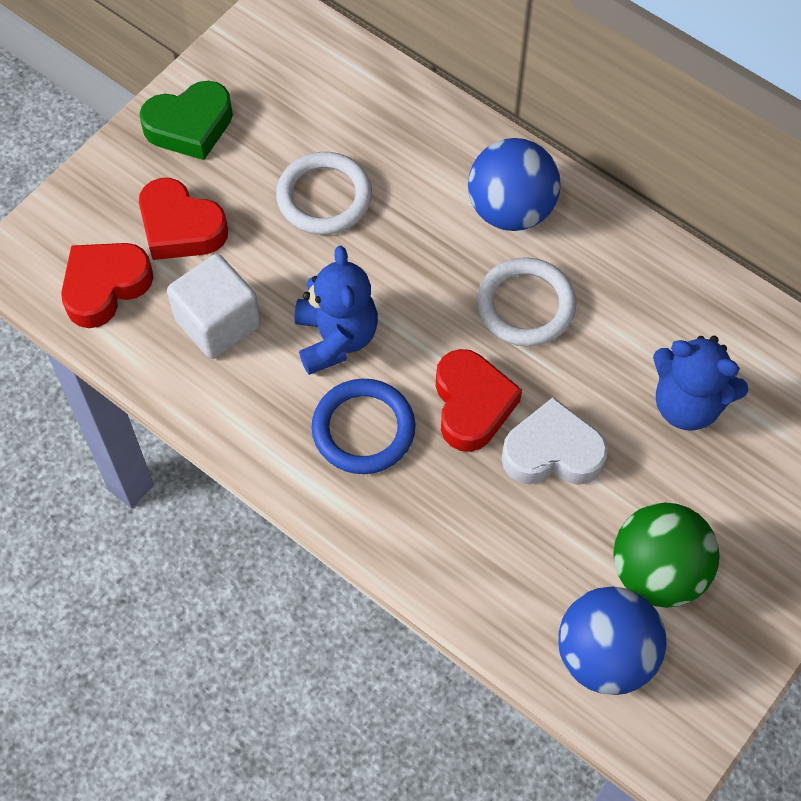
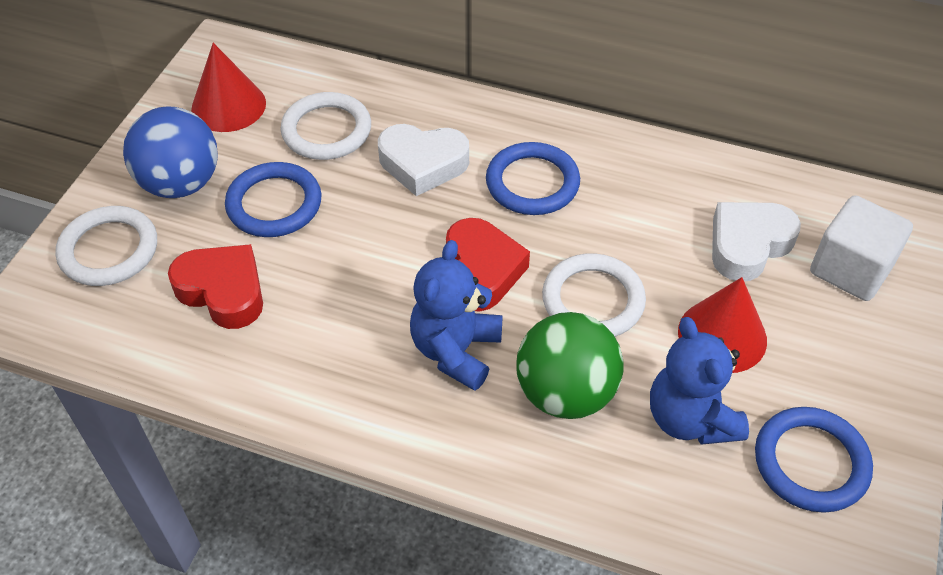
blue ball: 2 -> 1
blue ring: 1 -> 3
green heart: 1 -> 0
red cone: 0 -> 2
red heart: 3 -> 2
white heart: 1 -> 2
white ring: 2 -> 3

